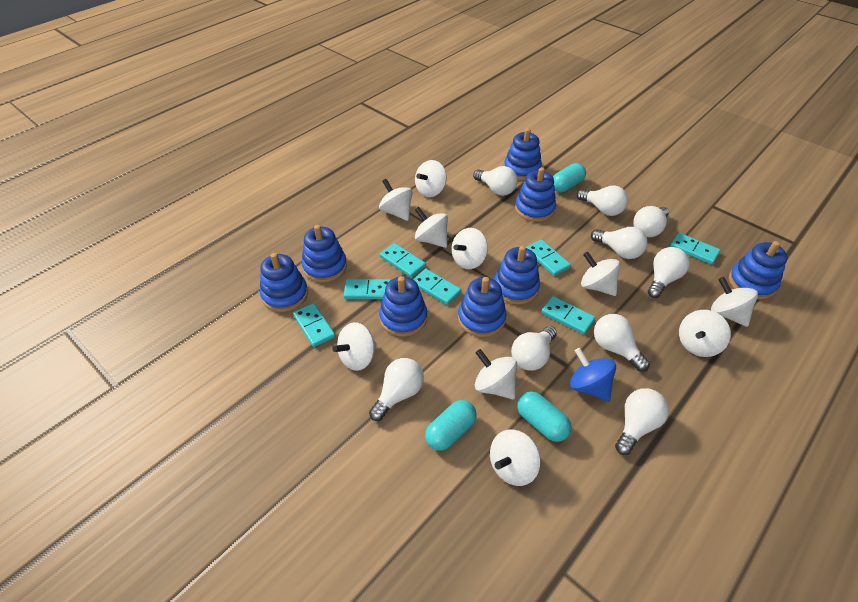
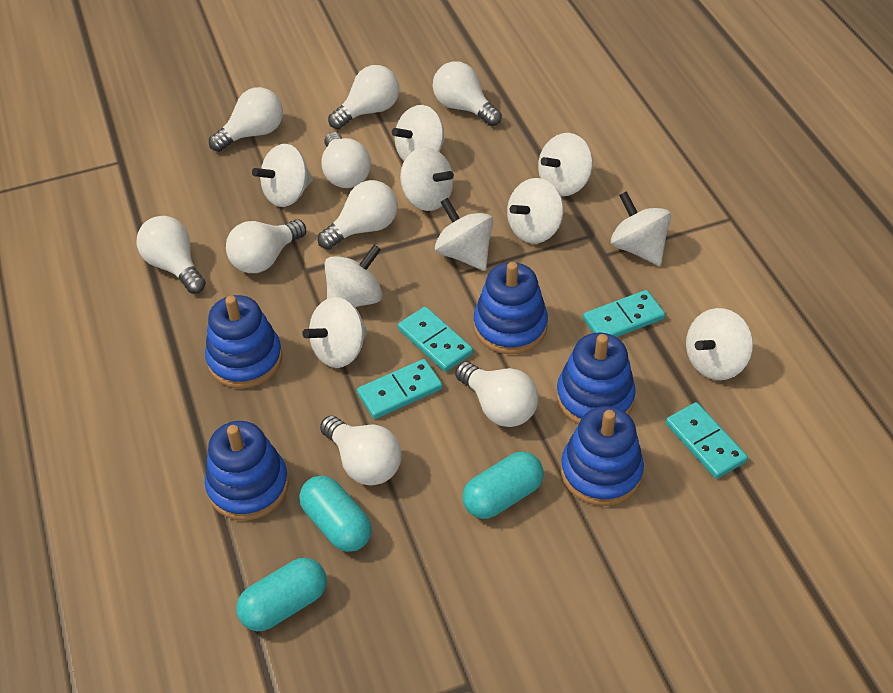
blue spinning top: 1 -> 0
blue stacking toy: 8 -> 5
turquoise domino: 7 -> 4

